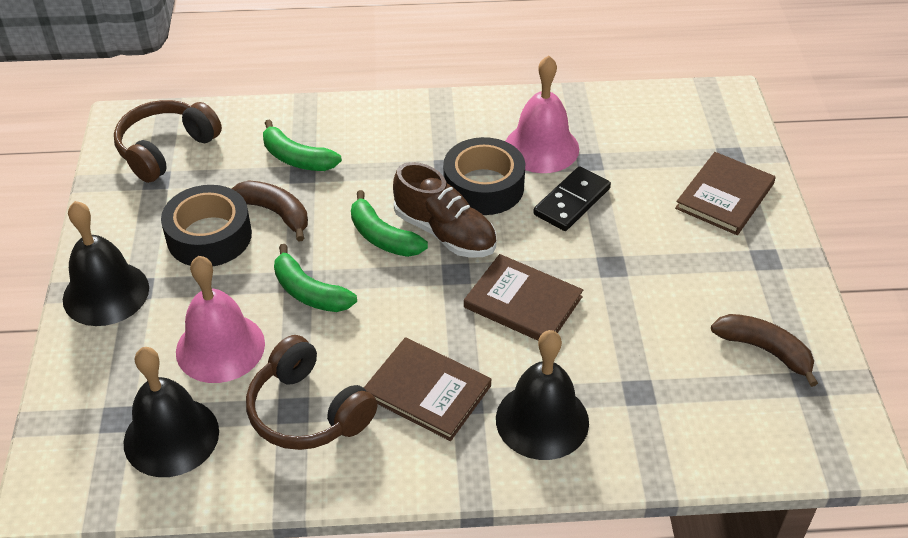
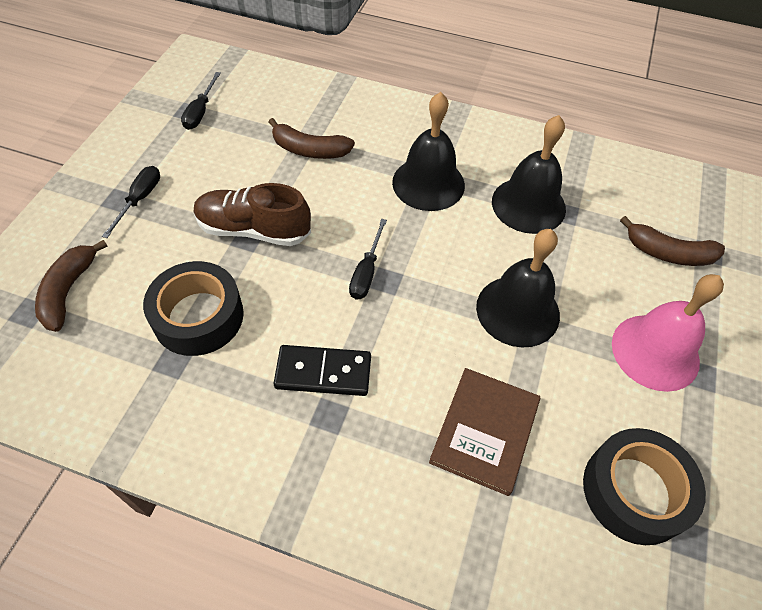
black screwdriver: 0 -> 3
brown banana: 2 -> 3
brown book: 3 -> 1
brown headphones: 2 -> 0
green banana: 3 -> 0
pink bell: 2 -> 1

